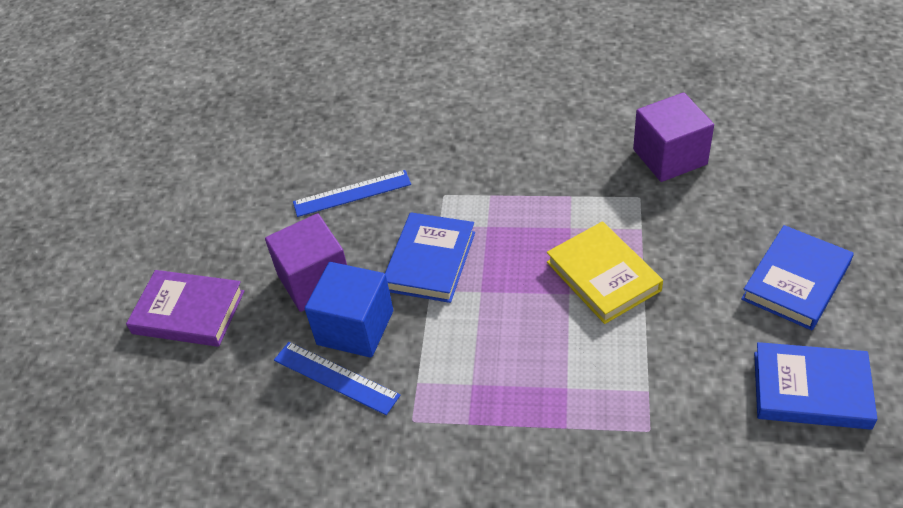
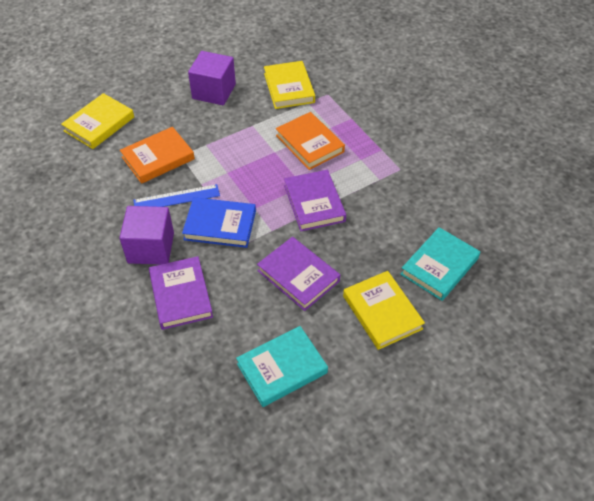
blue book: 3 -> 1
blue cube: 1 -> 0
blue ruler: 2 -> 1
orange book: 0 -> 2
purple book: 1 -> 3
turquoise book: 0 -> 2
yellow book: 1 -> 3

